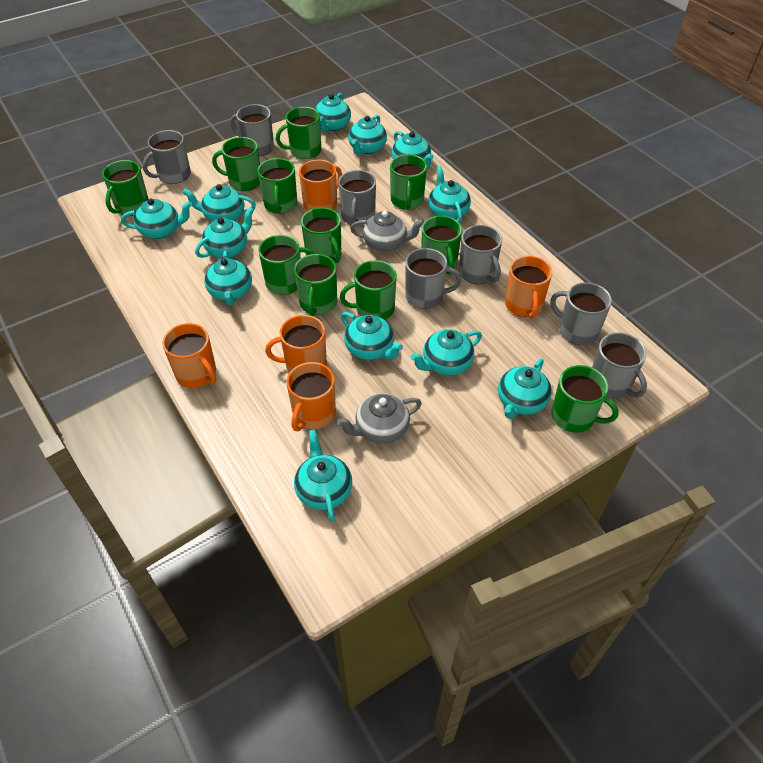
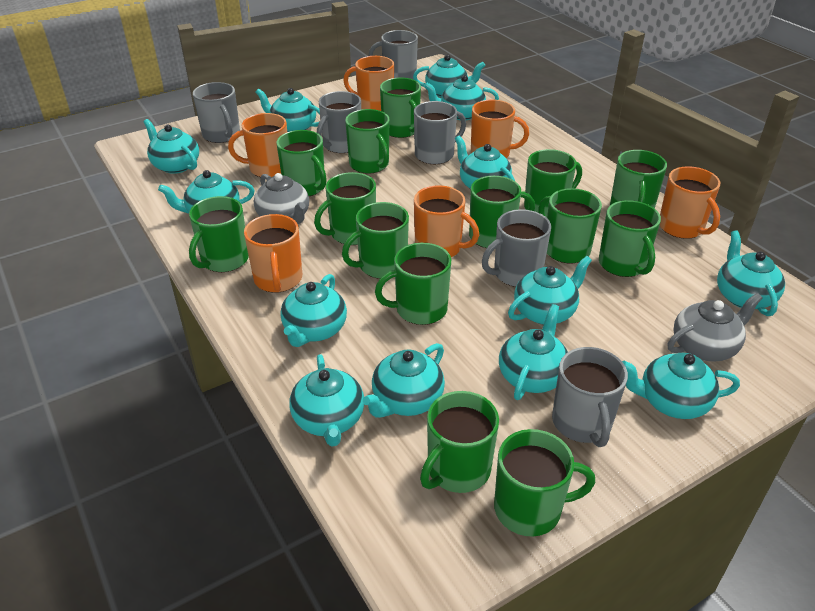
green mug: 11 -> 14
grey mug: 7 -> 6
orange mug: 5 -> 6
turquoise teapot: 12 -> 13

